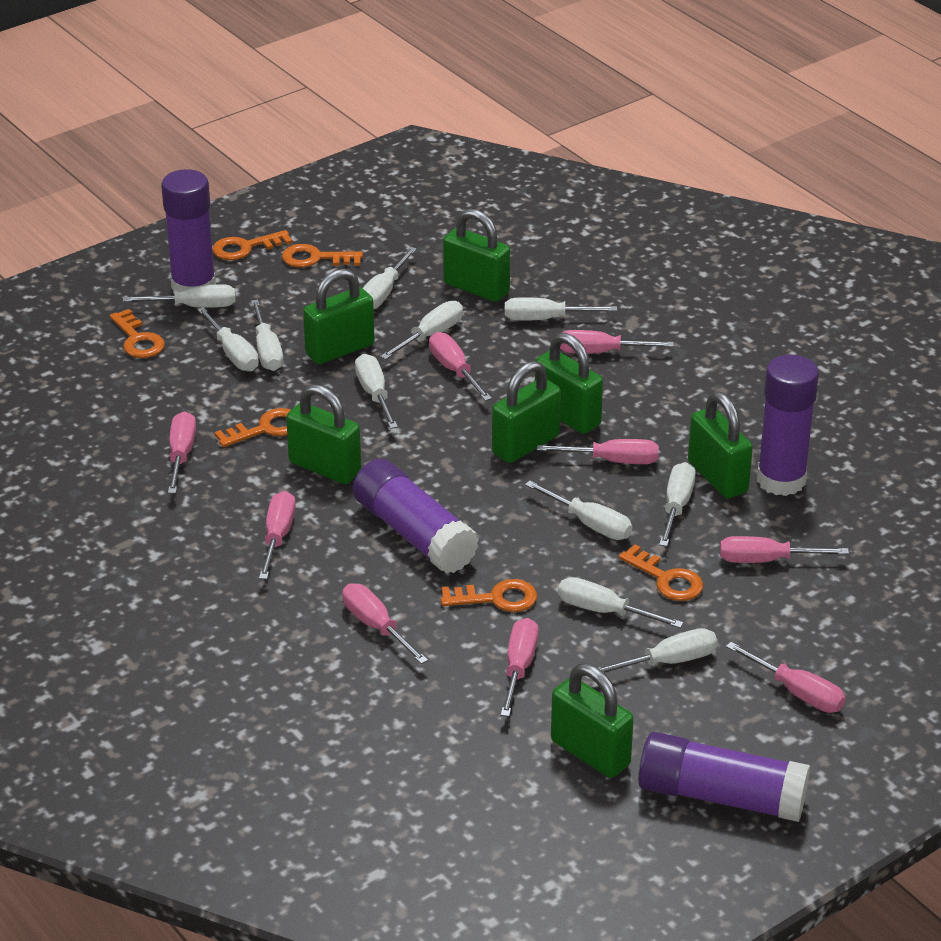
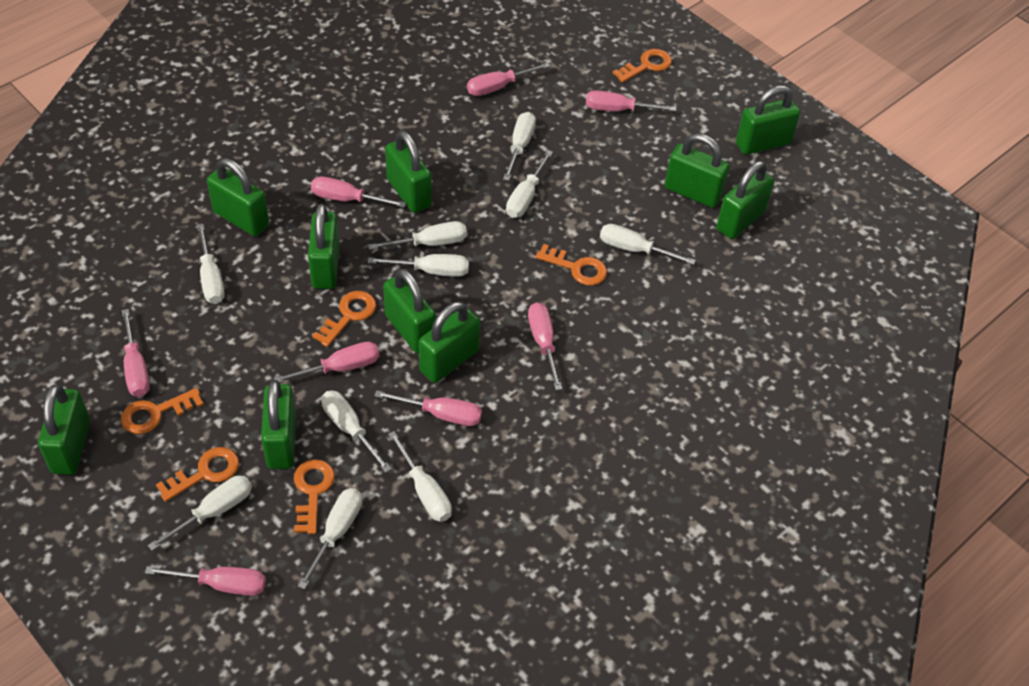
green padlock: 7 -> 10
pink screwdriver: 9 -> 8
purple glue stick: 4 -> 0
white screwdriver: 11 -> 10

